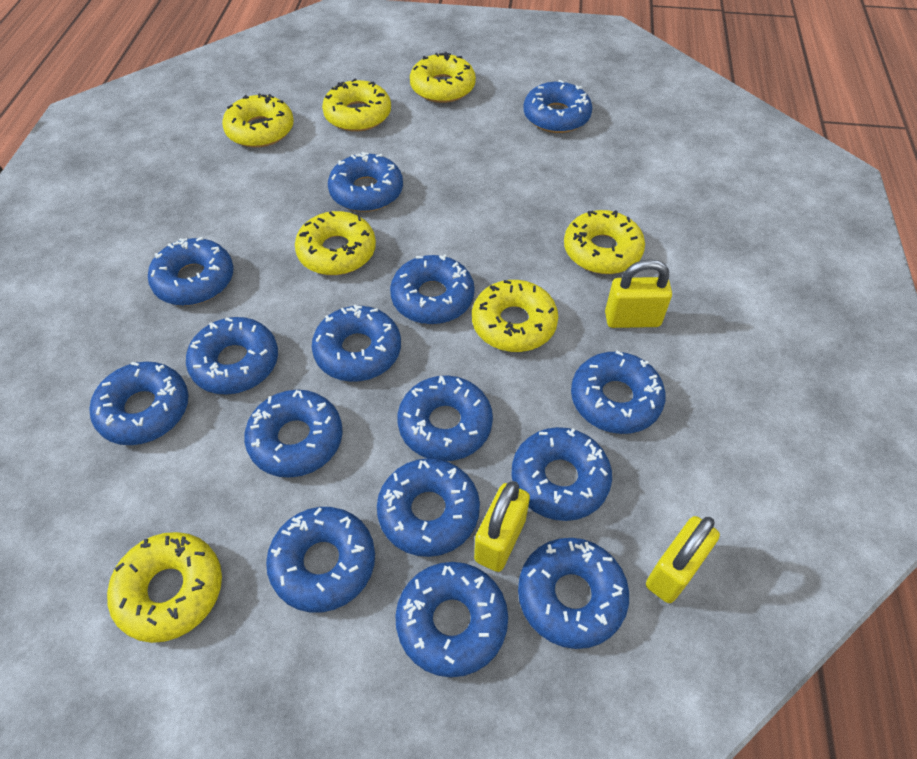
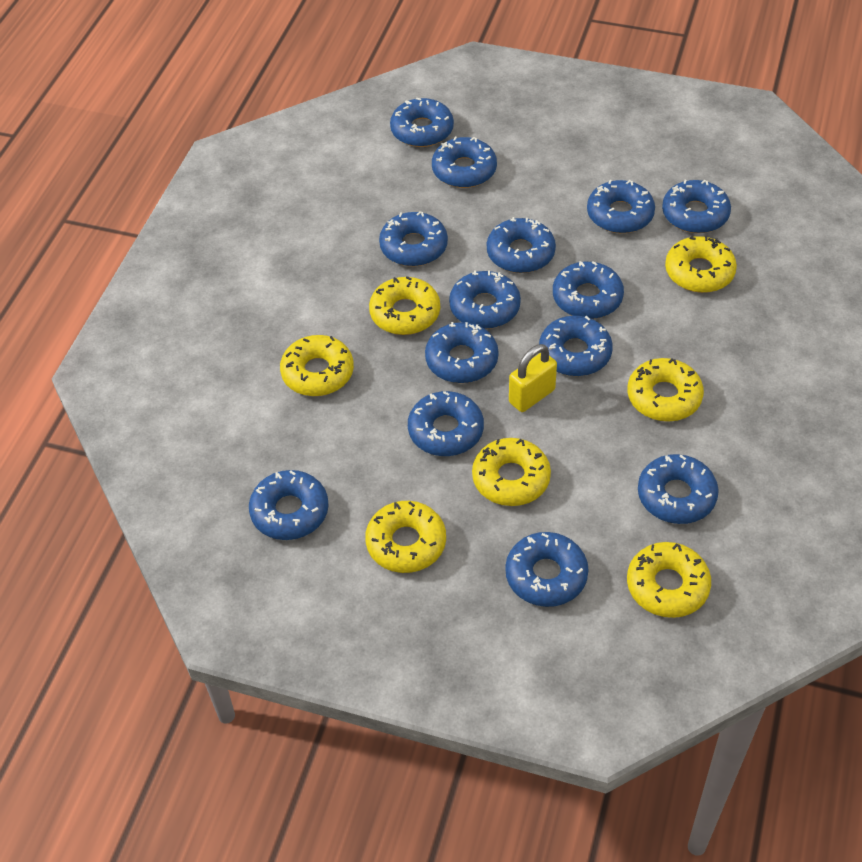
blue donut: 15 -> 14
yellow padlock: 3 -> 1

